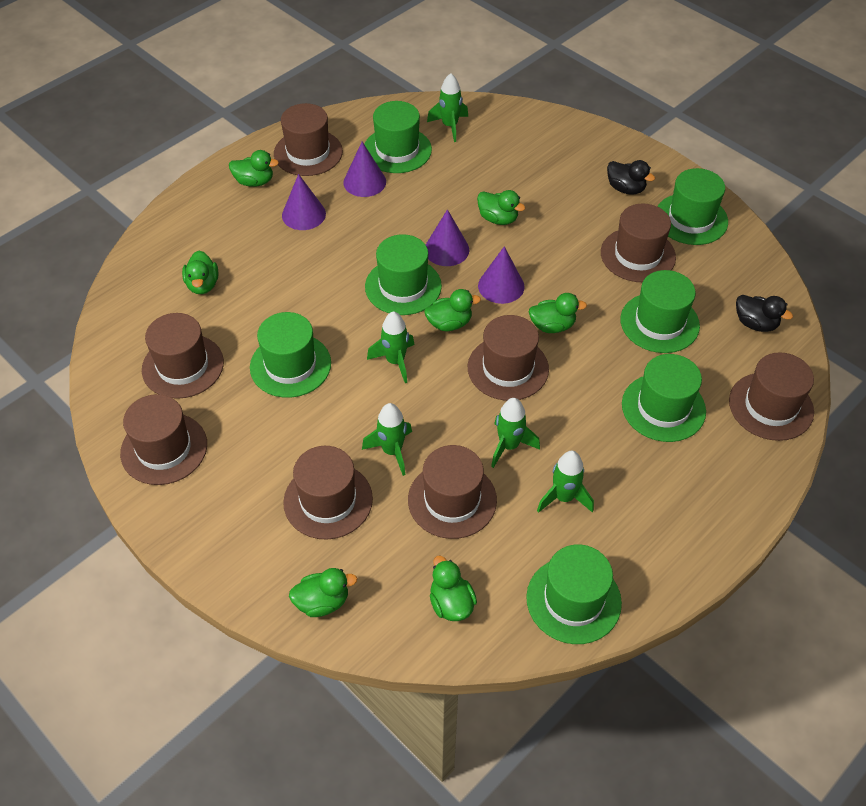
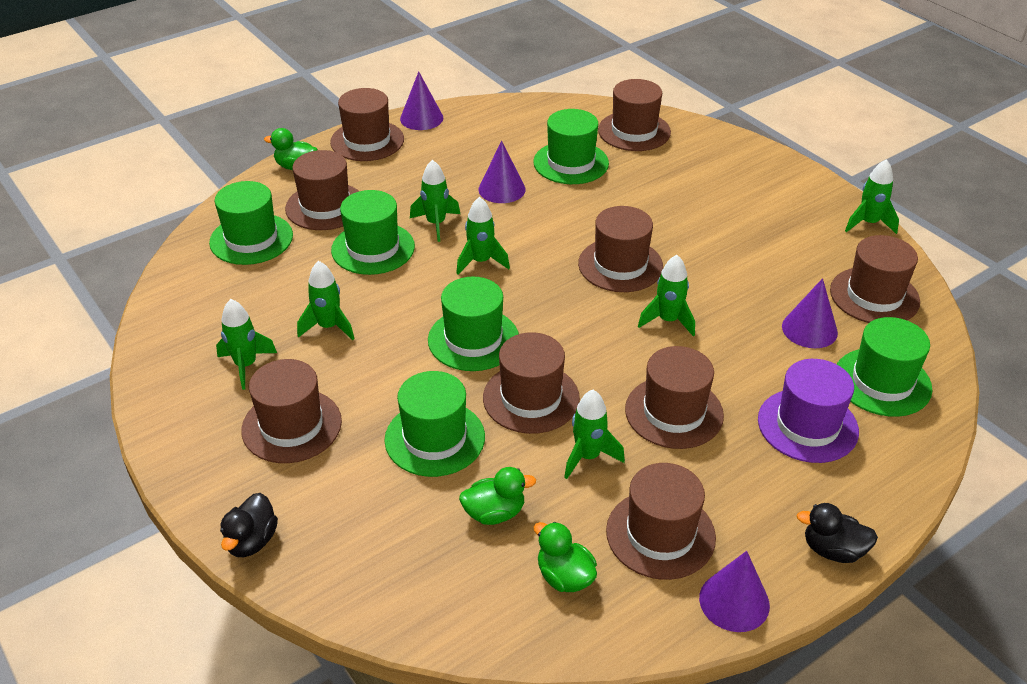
brown hat: 8 -> 9
green duck: 7 -> 3
green hat: 7 -> 6
green rocket: 5 -> 7
purple hat: 0 -> 1

